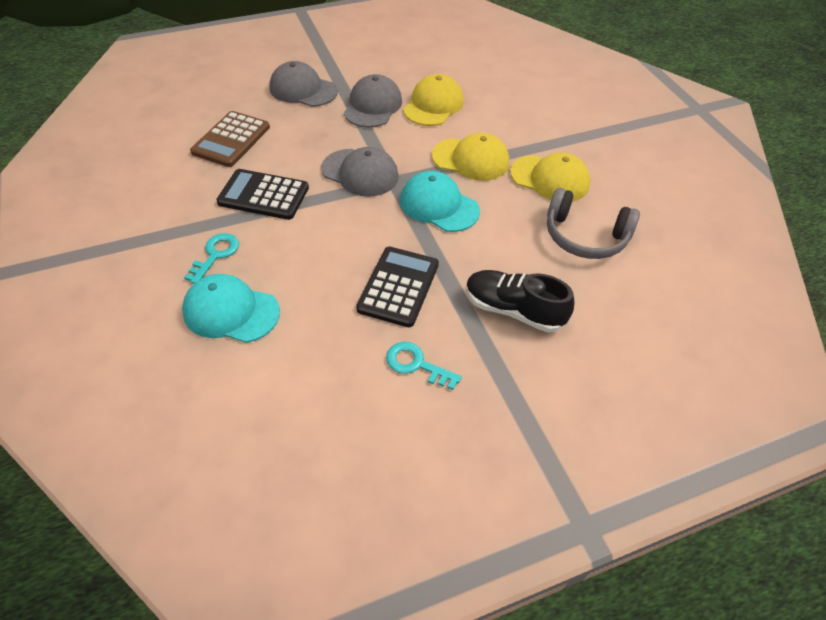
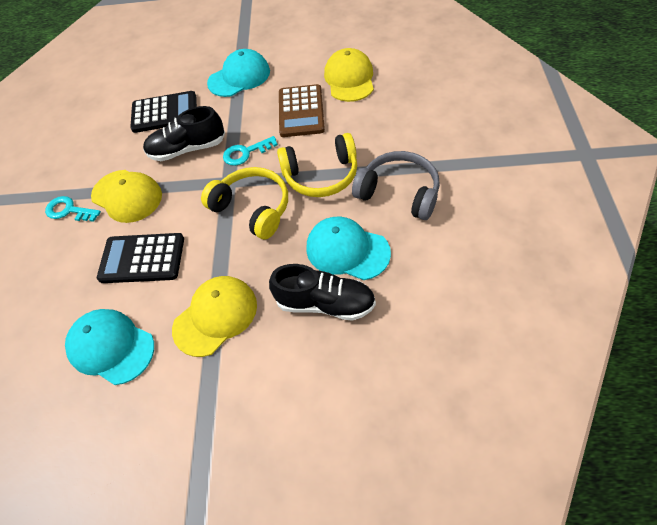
black shoe: 1 -> 2
grey cap: 3 -> 0
turquoise cap: 2 -> 3
yellow headphones: 0 -> 2

